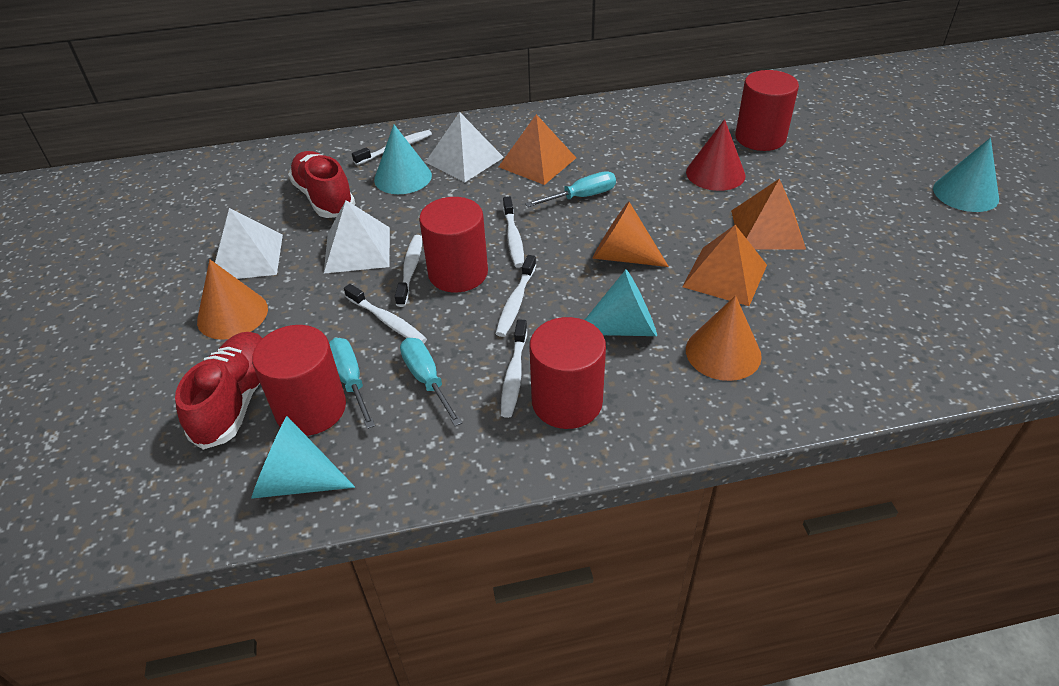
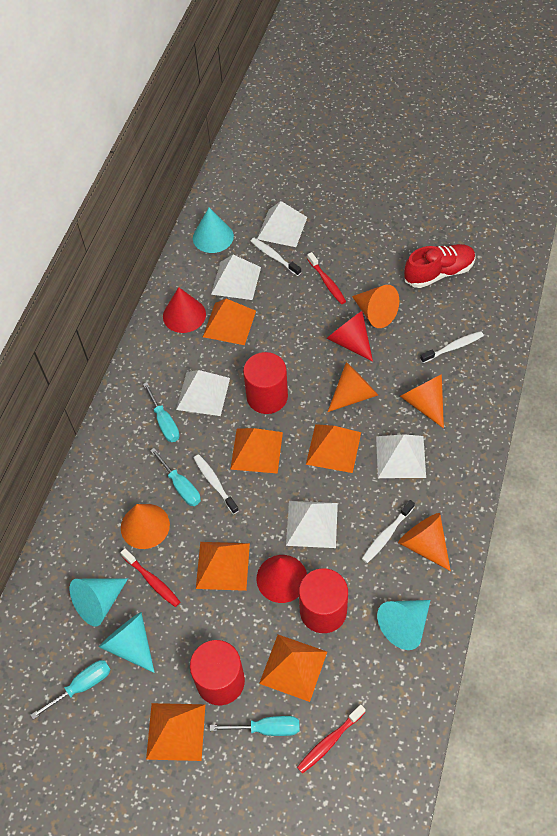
orange cone: 3 -> 5
orange pyramid: 3 -> 6
red cone: 1 -> 3
red cylinder: 4 -> 3
red shoe: 2 -> 1
red toothbrush: 0 -> 3
turquoise screwdriver: 3 -> 4
white pyramid: 3 -> 5
white toothbrush: 6 -> 4

